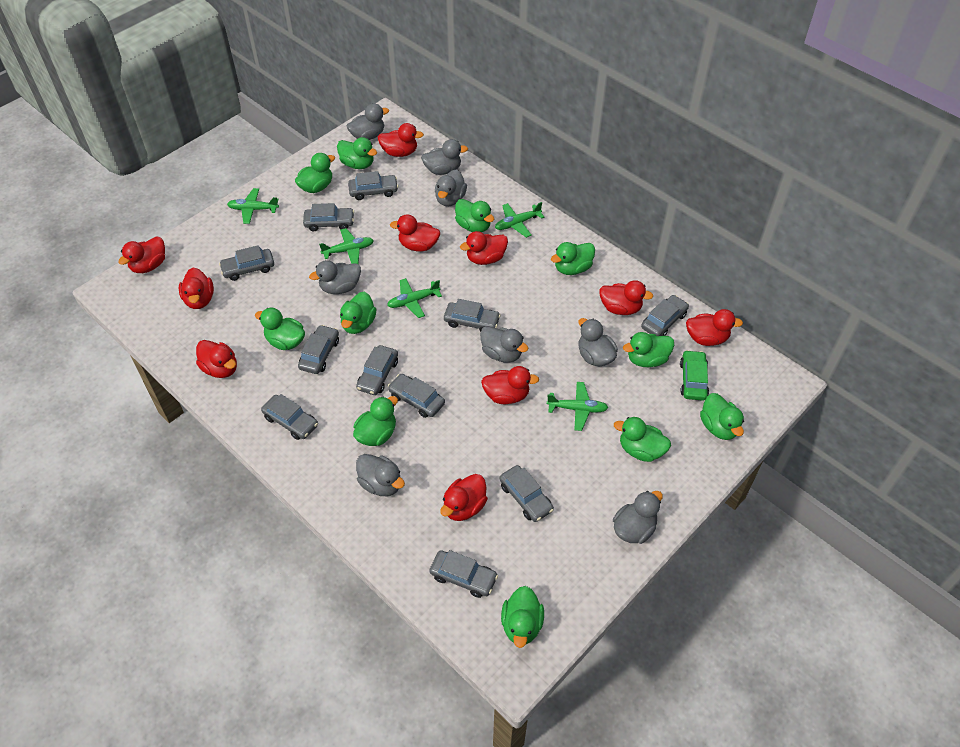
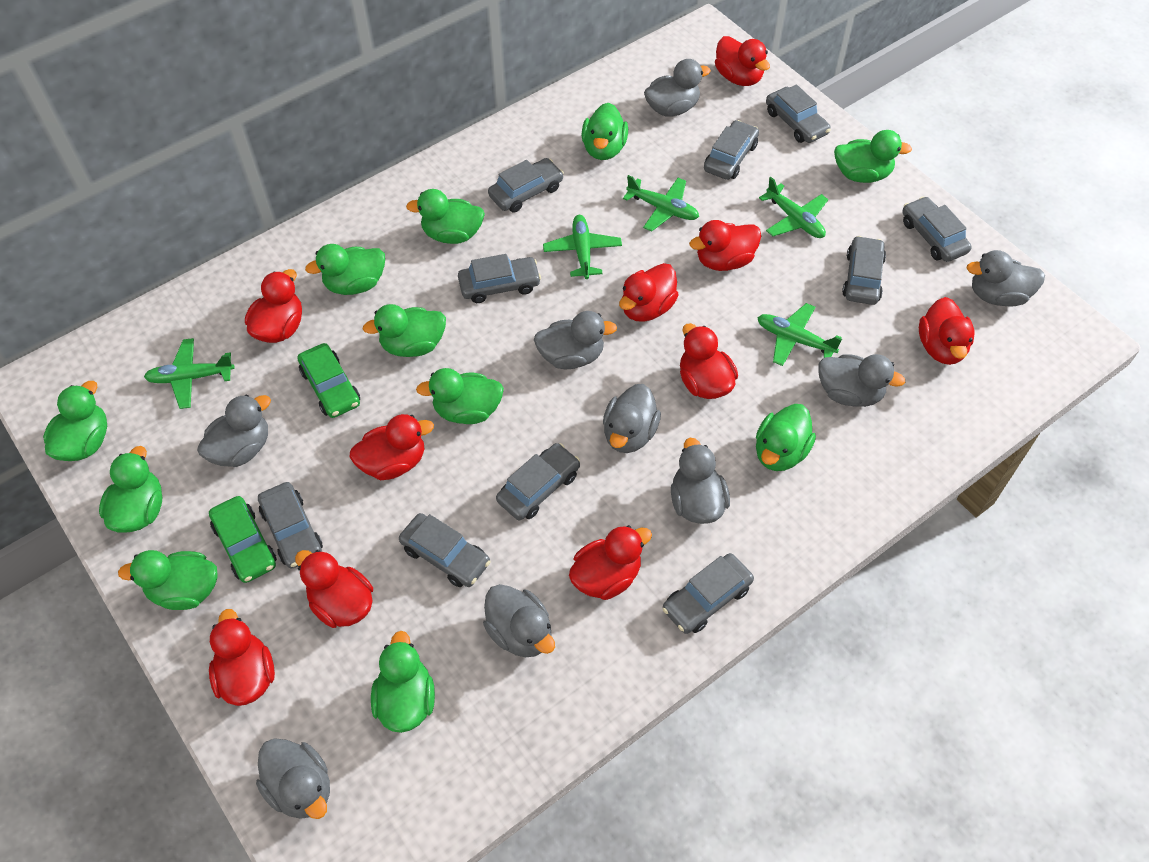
green car: 1 -> 2
grey car: 11 -> 10
grey duck: 8 -> 9

